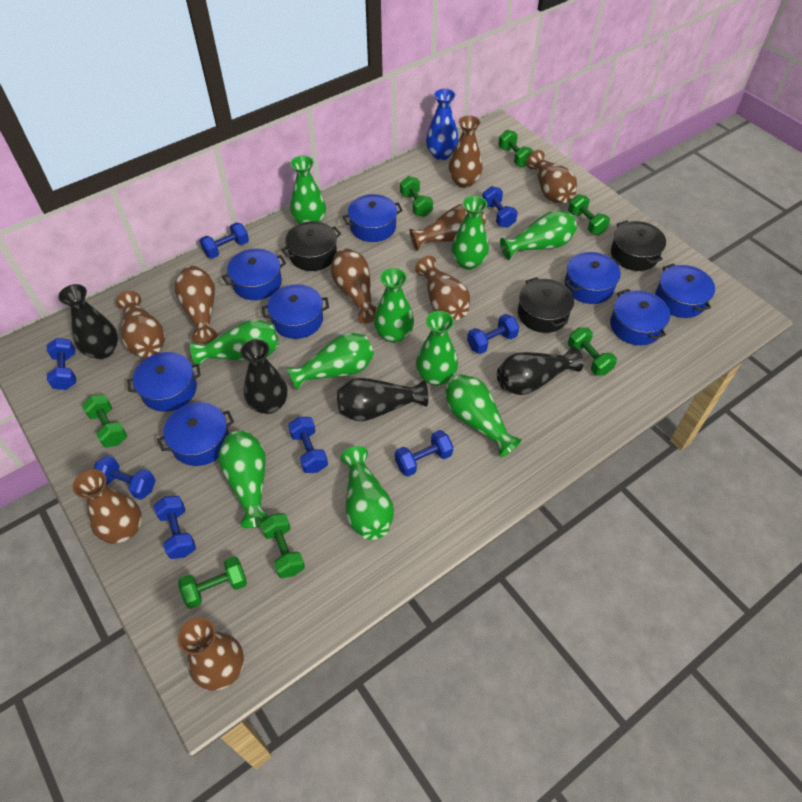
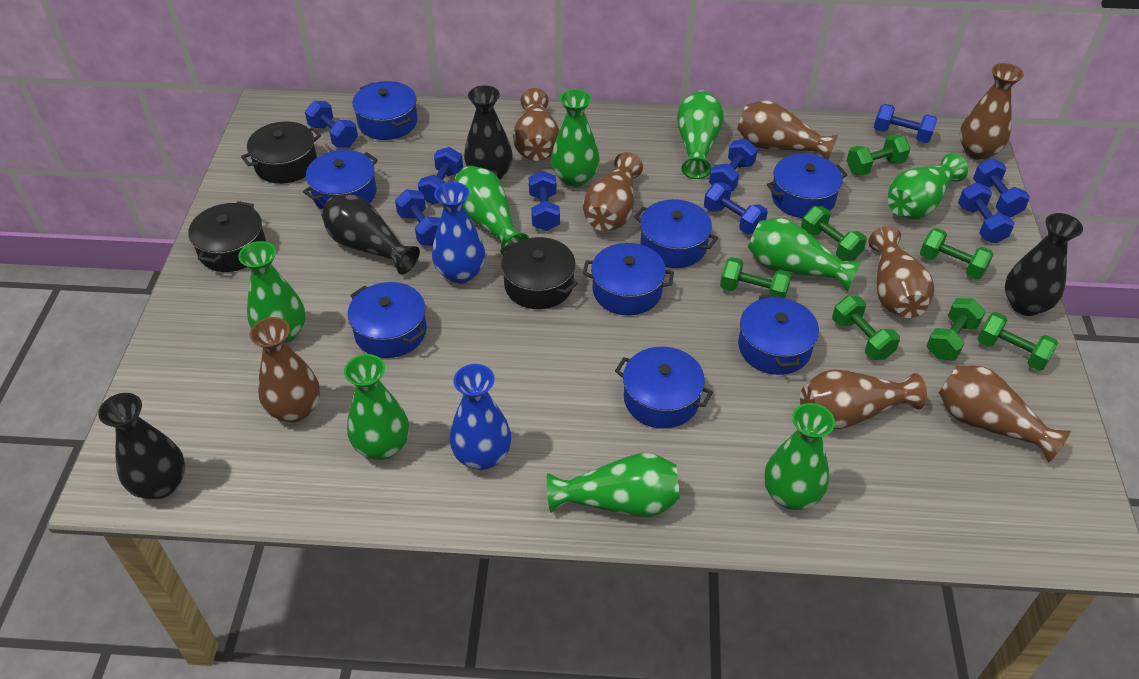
blue dumbbell: 8 -> 9
blue vase: 1 -> 2
brown vase: 9 -> 8
green vase: 10 -> 9

